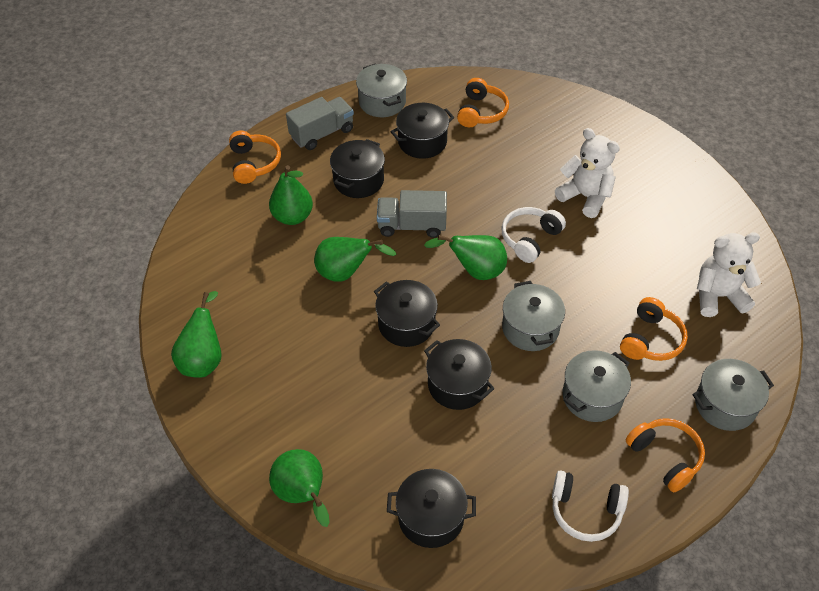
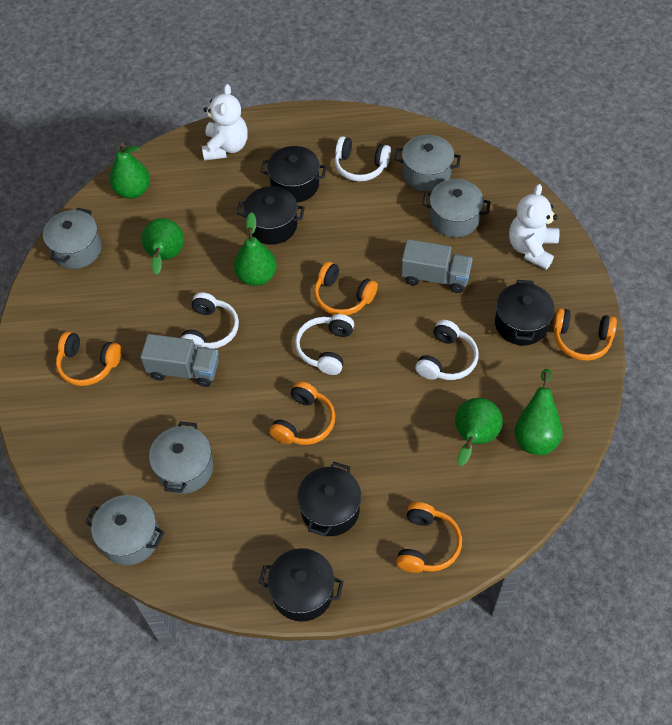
grey pot: 4 -> 5
orange headphones: 4 -> 5
white headphones: 2 -> 4

